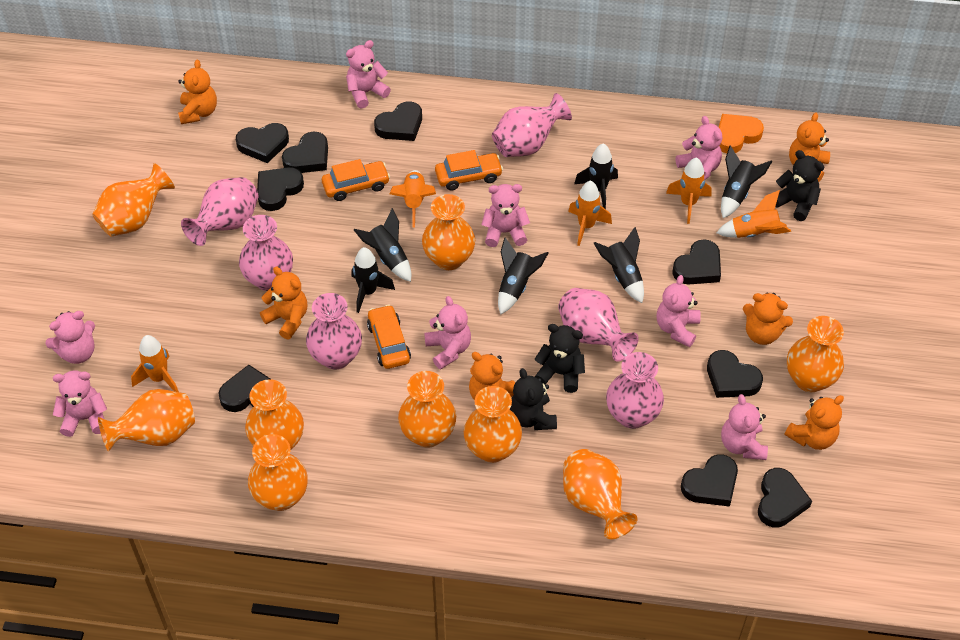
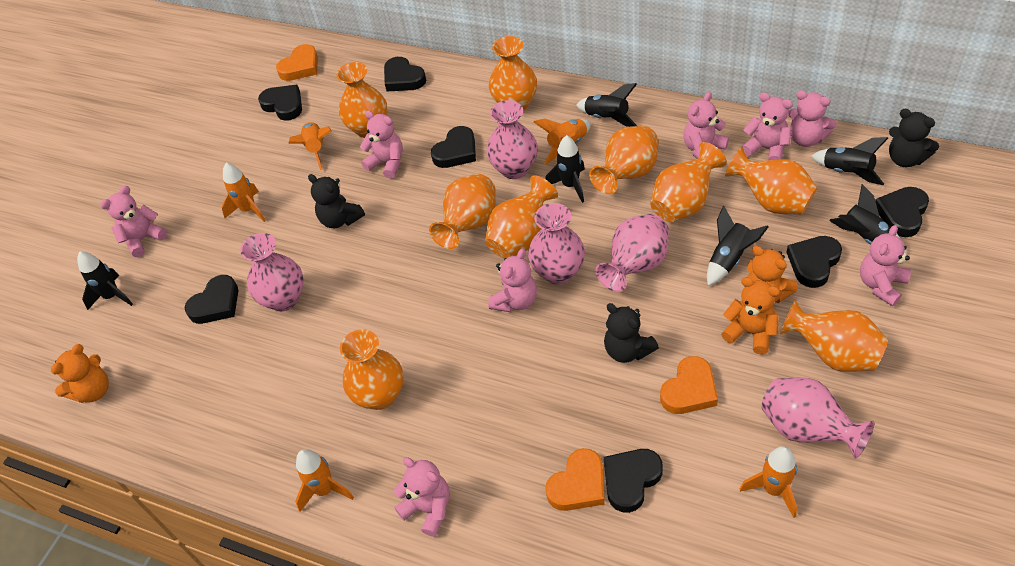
black heart: 9 -> 7
orange car: 3 -> 0
orange heart: 1 -> 3
orange teddy bear: 6 -> 3
pink vase: 6 -> 5

